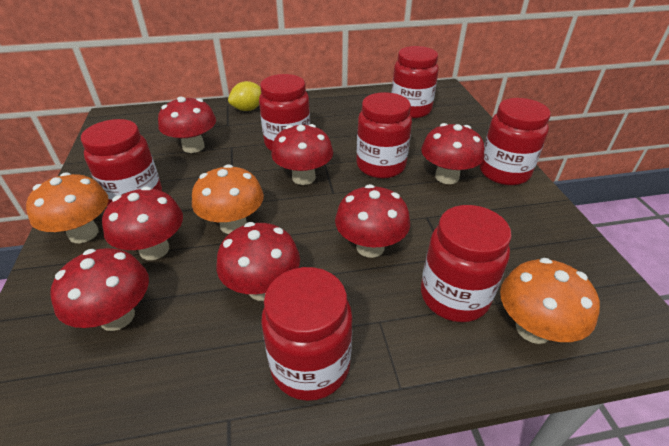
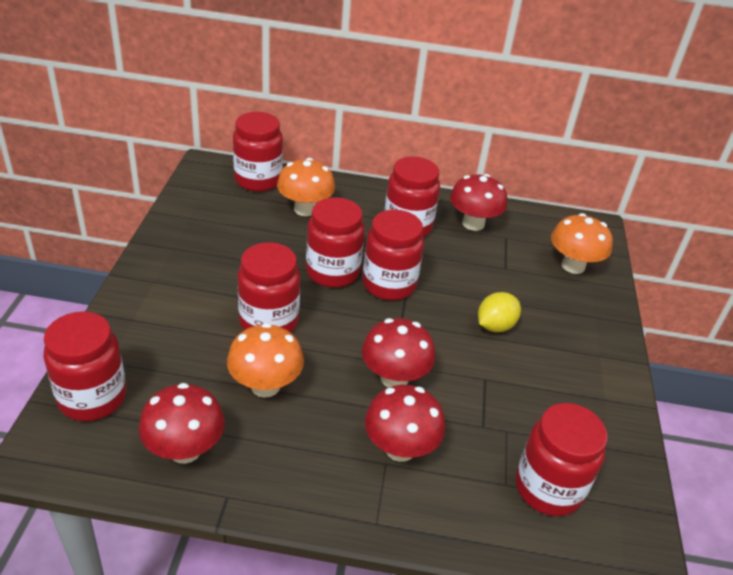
red mushroom: 7 -> 4

